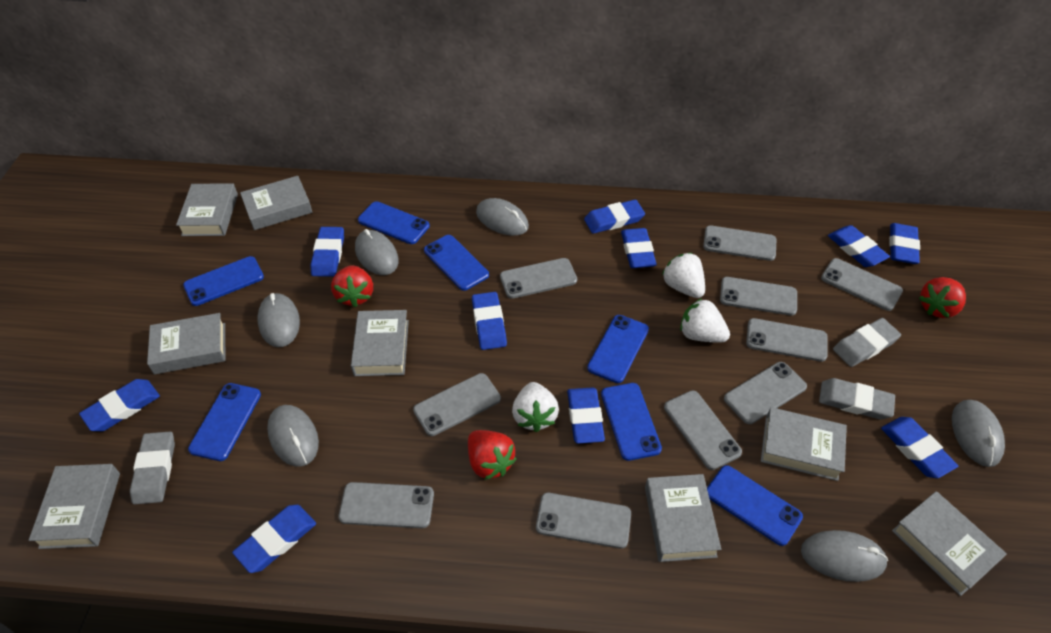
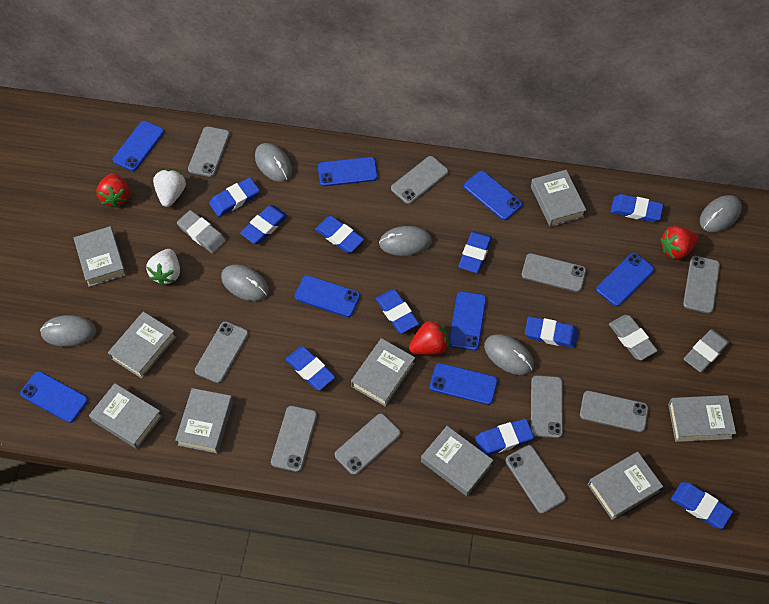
blue phone: 7 -> 8
grey book: 8 -> 9
white strawberry: 3 -> 2

